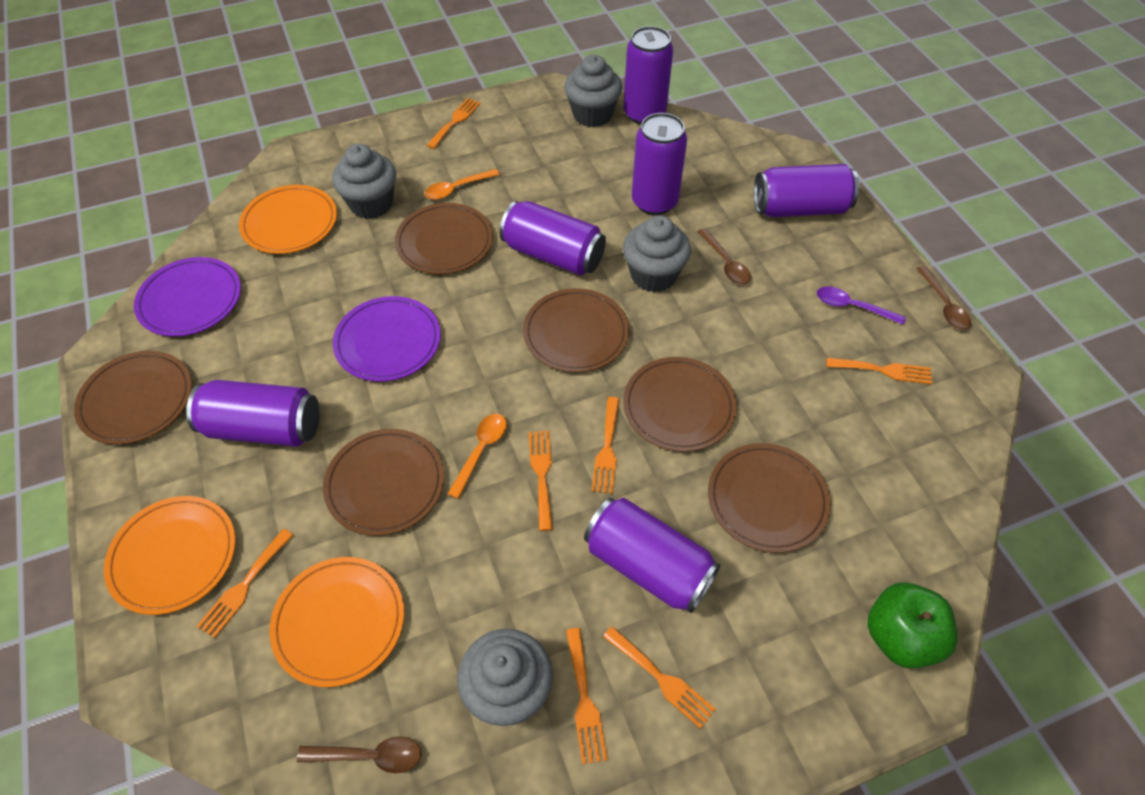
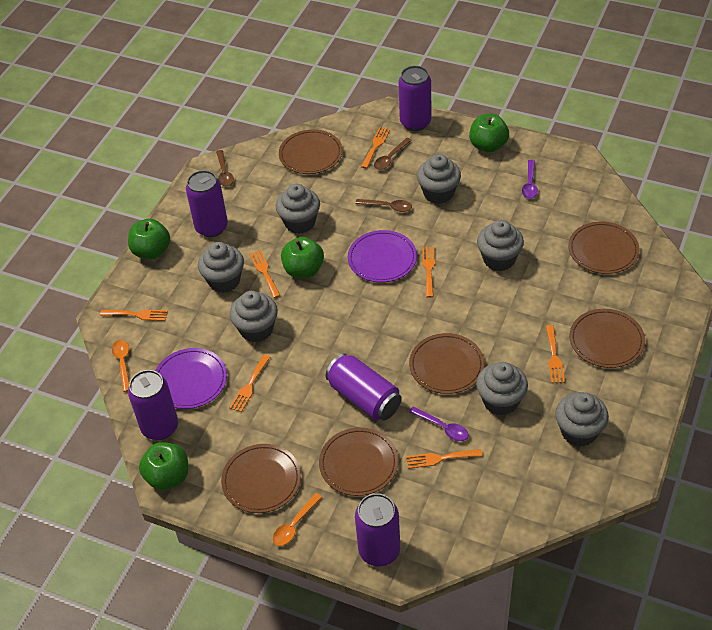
green apple: 1 -> 4
grey cupcake: 4 -> 7
orange plate: 3 -> 0
purple can: 6 -> 5
purple spoon: 1 -> 2

